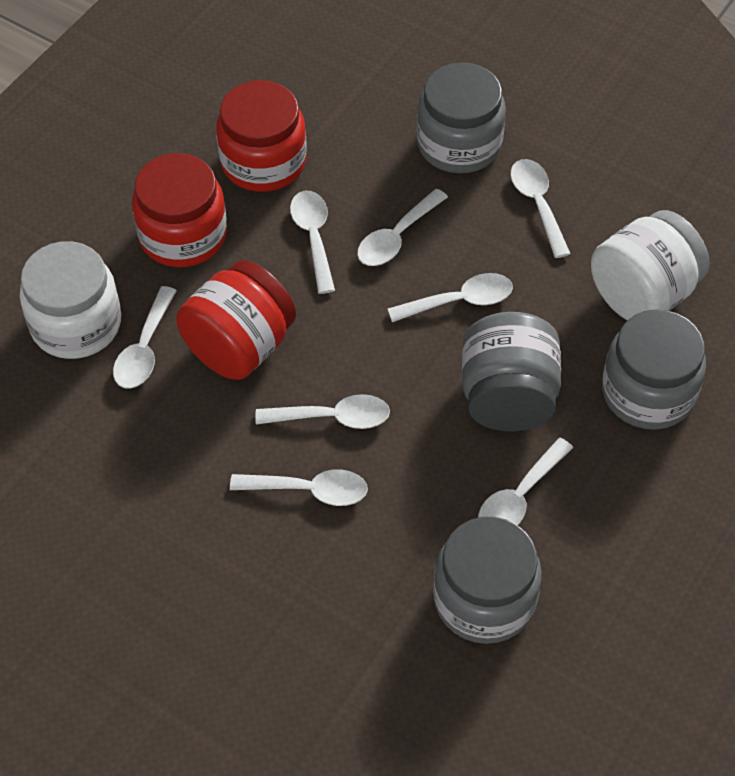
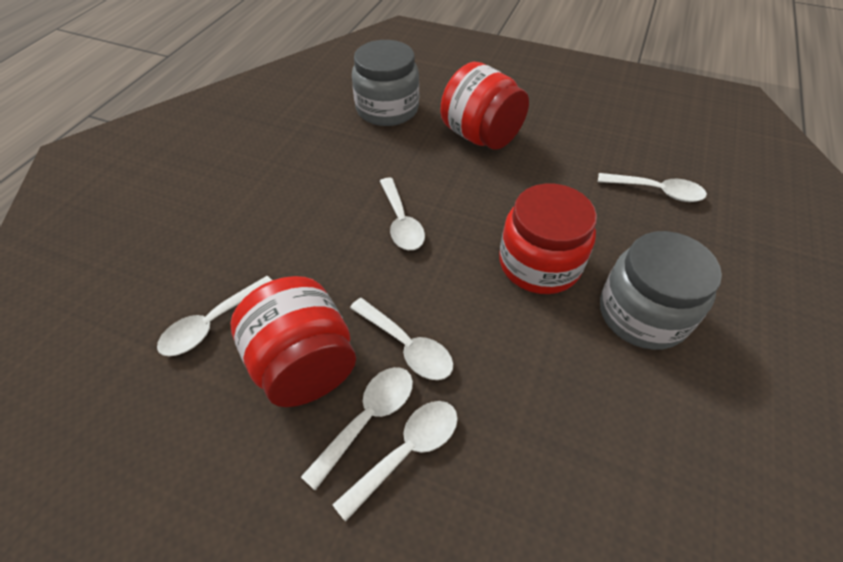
grey jar: 4 -> 2
white jar: 2 -> 0
white spoon: 8 -> 6

